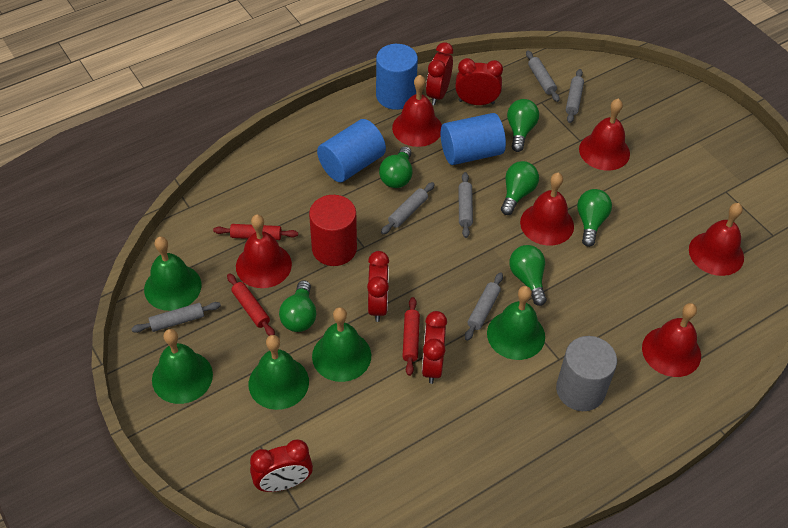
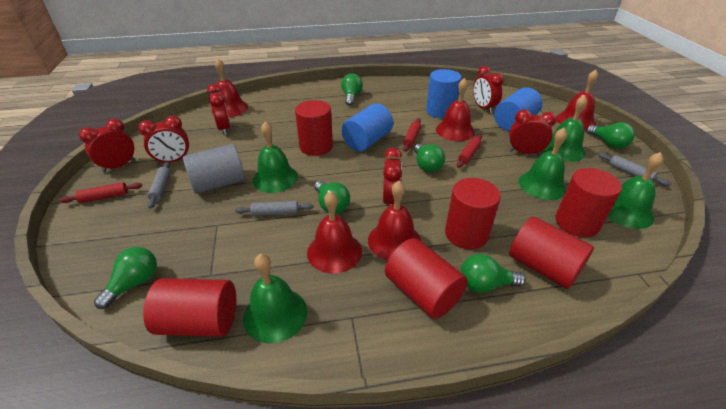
grey rolling pin: 6 -> 3
red bell: 6 -> 5
red clock: 5 -> 6
red cylinder: 1 -> 6

